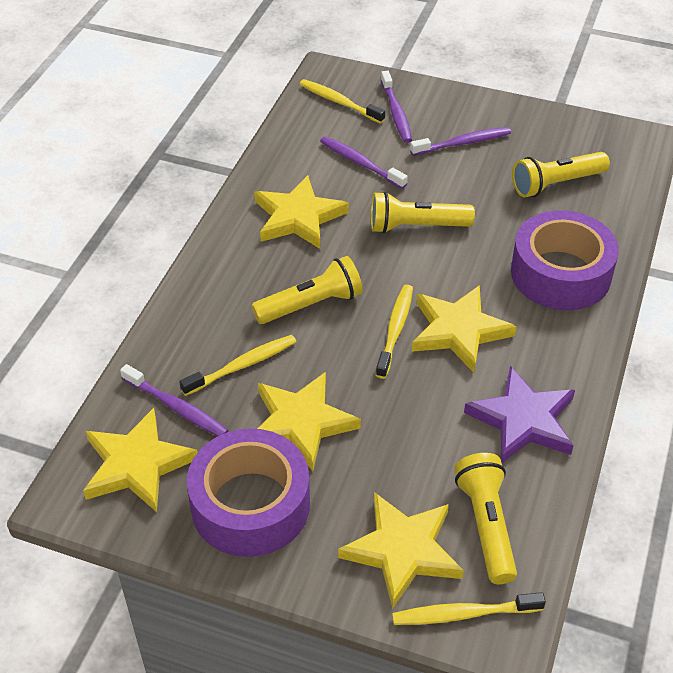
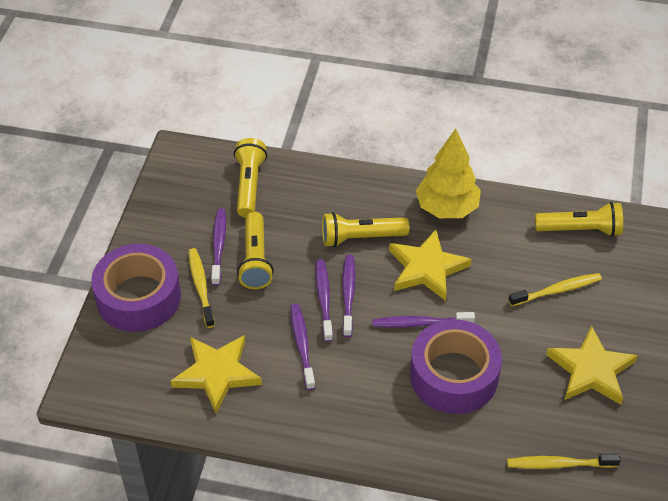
purple star: 1 -> 0
purple toothbrush: 4 -> 5
yellow star: 5 -> 3
yellow toothbrush: 4 -> 3
yellow tree: 0 -> 1

